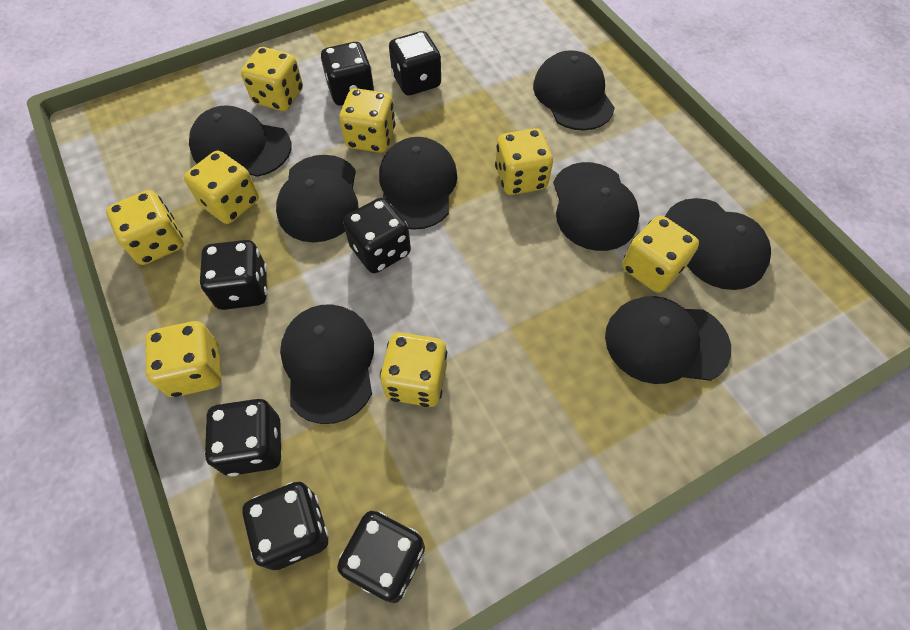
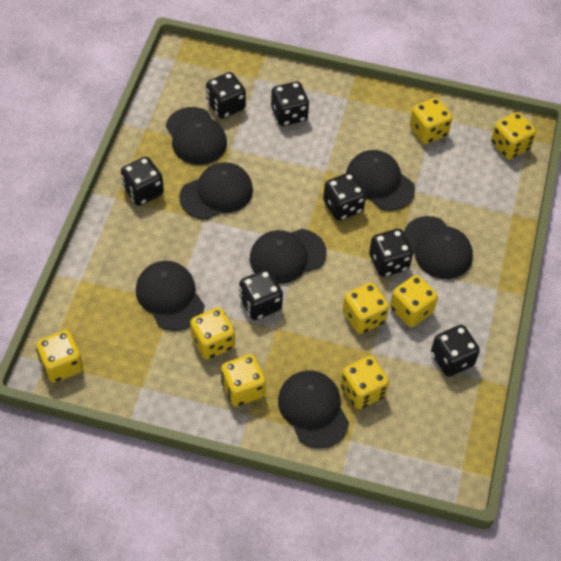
black cap: 8 -> 7

